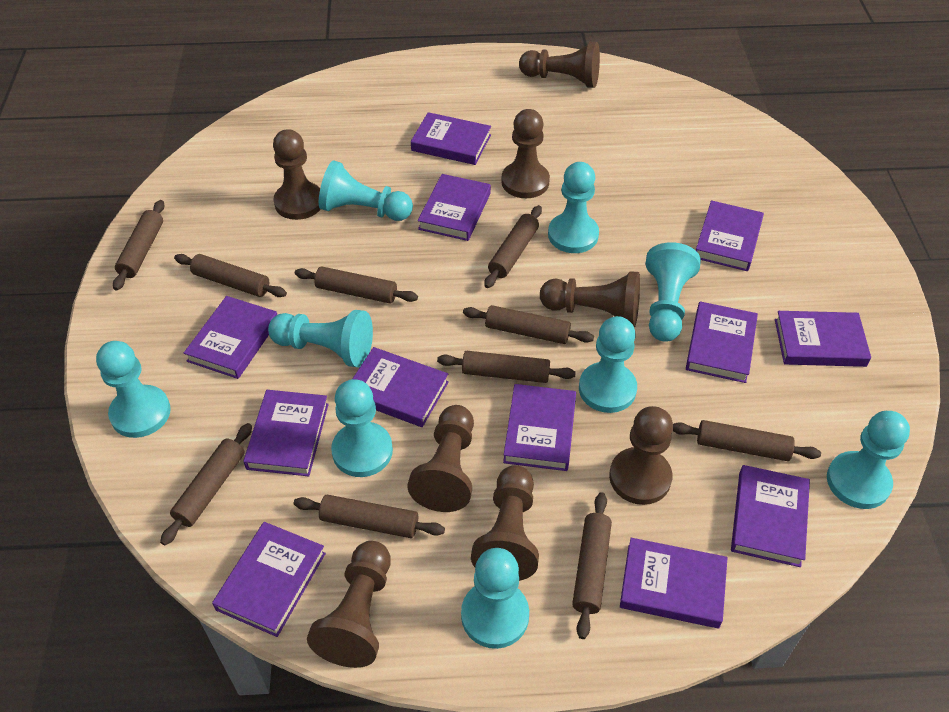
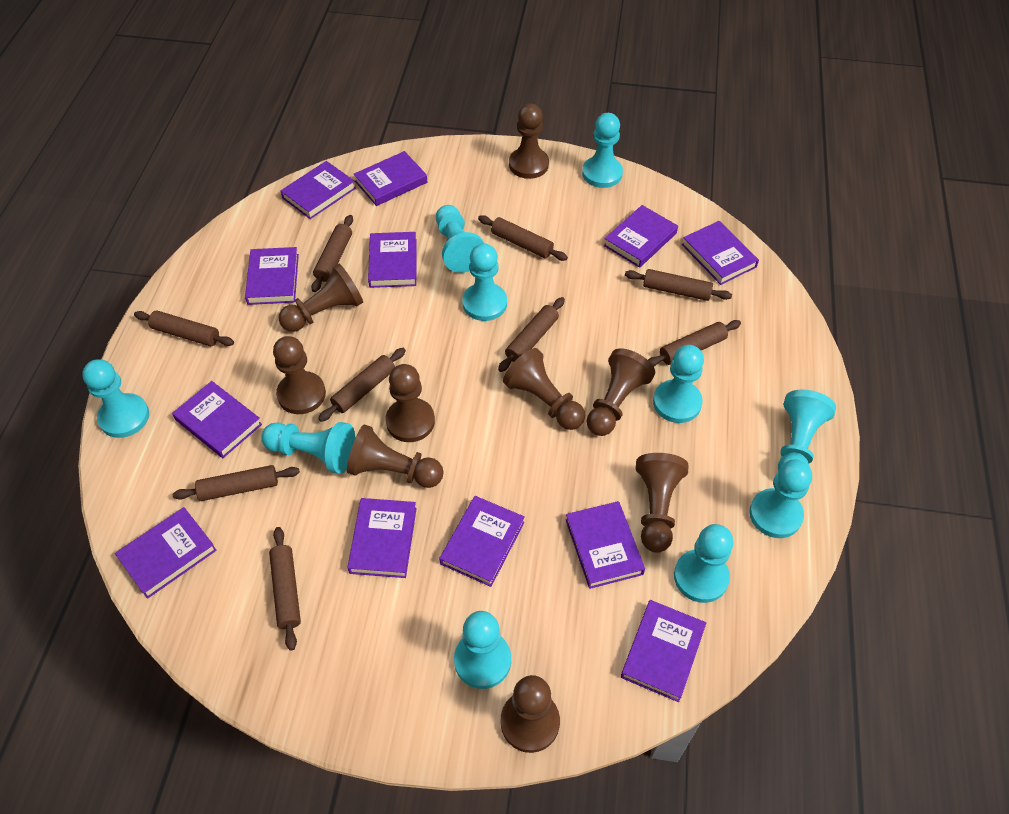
brown pawn: 8 -> 9
brown rolling pin: 10 -> 9
turquoise pawn: 9 -> 10

